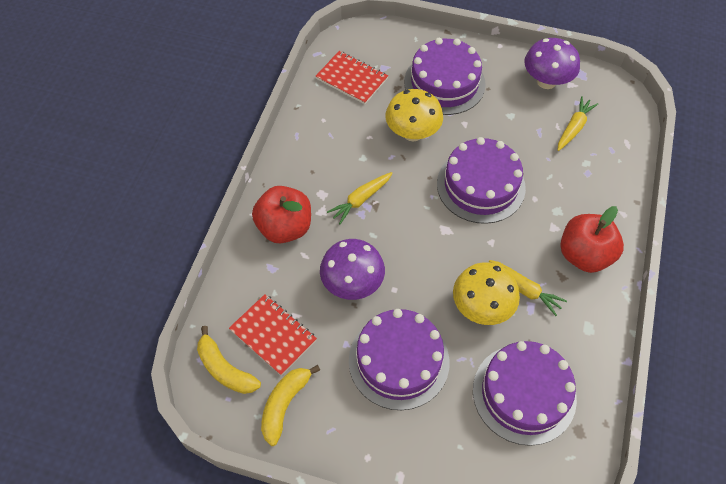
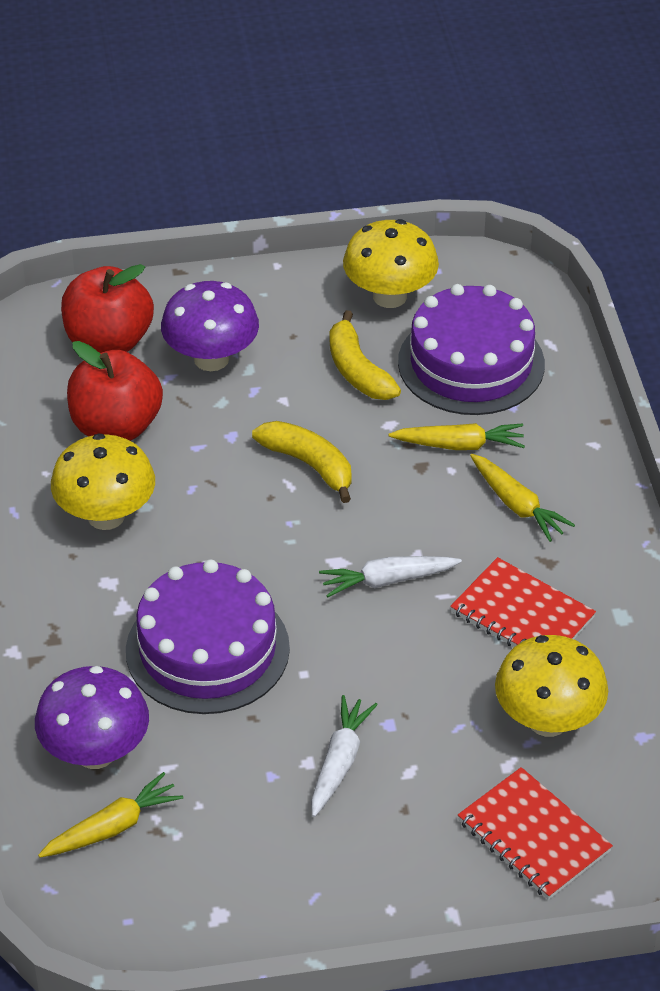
purple cake: 4 -> 2
white carrot: 0 -> 2
yellow mushroom: 2 -> 3

